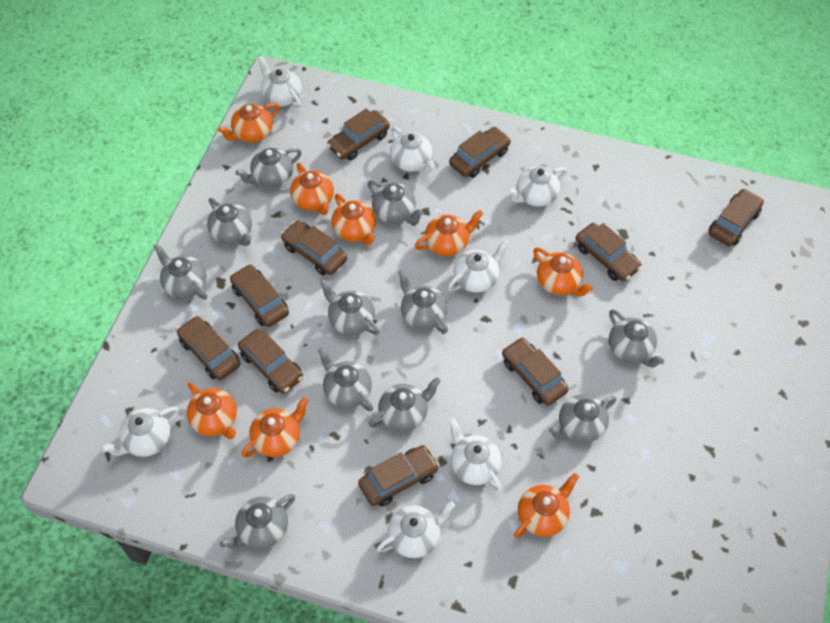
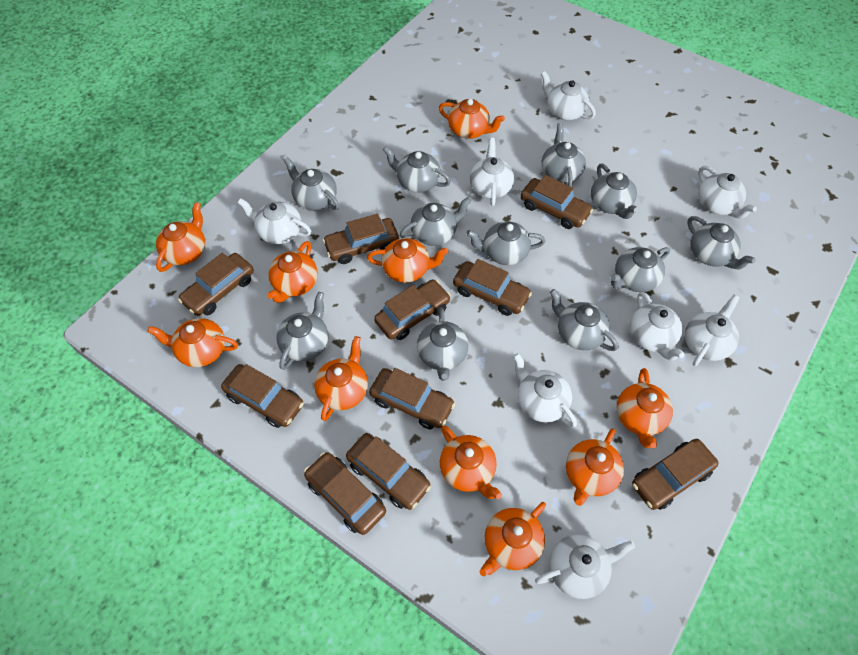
orange teapot: 8 -> 10
white teapot: 7 -> 8

